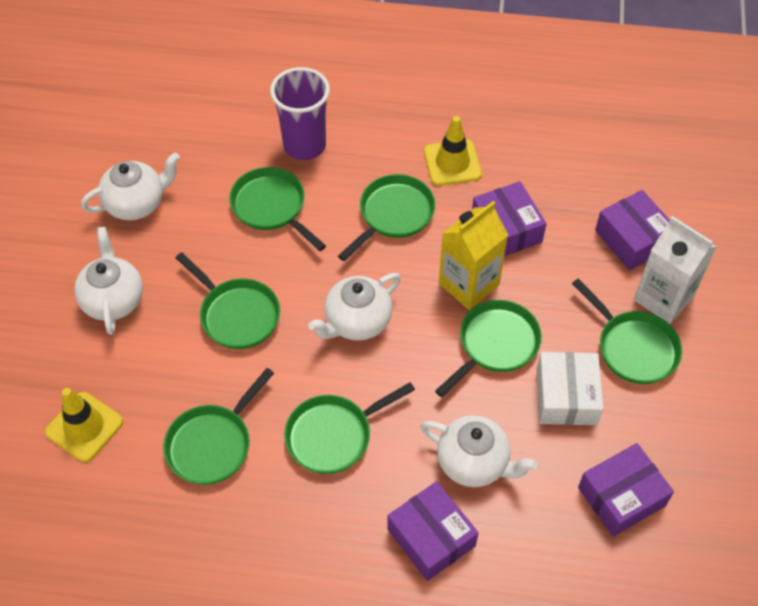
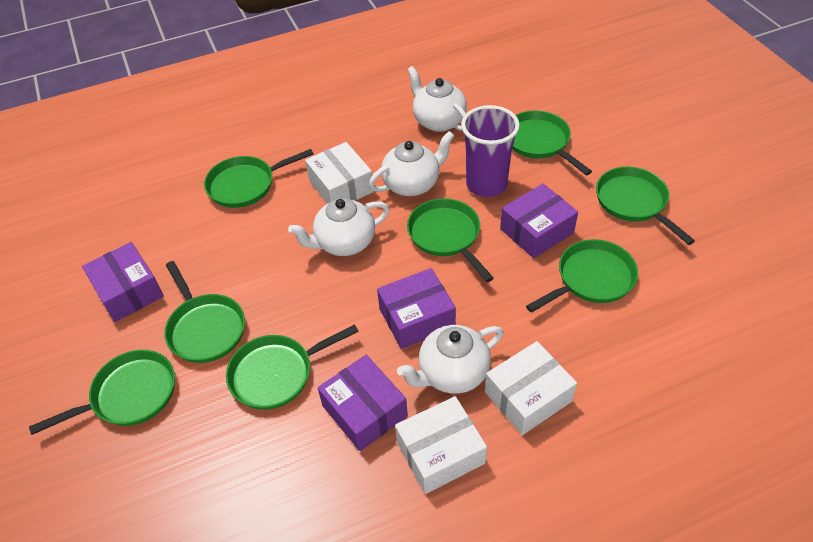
green pan: 7 -> 8
white box: 1 -> 3
white carton: 1 -> 0
yellow carton: 1 -> 0
yellow traffic cone: 2 -> 0

